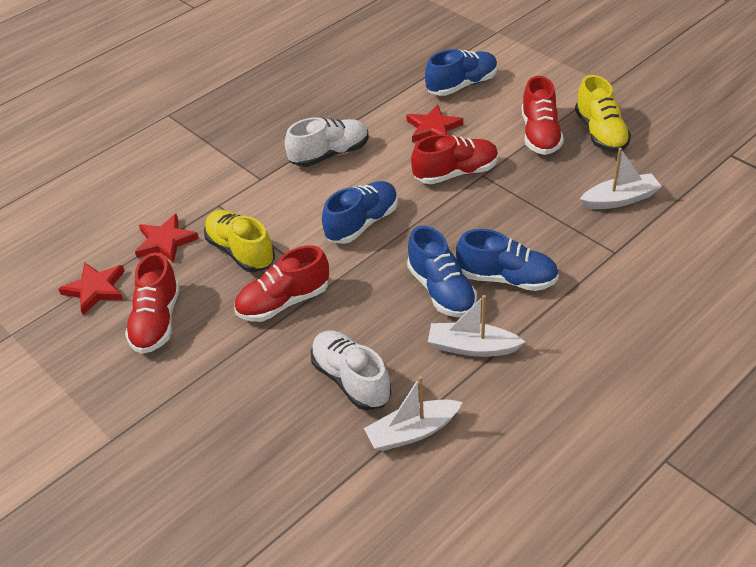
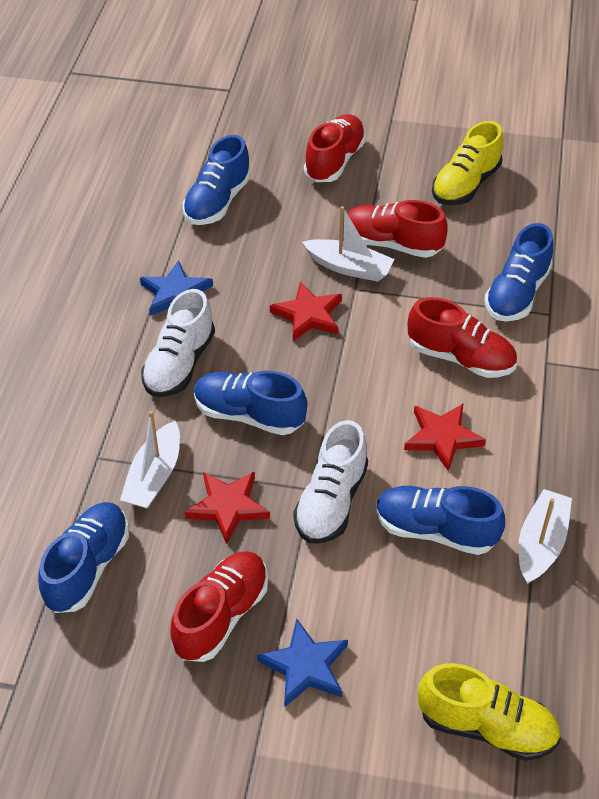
blue shoe: 4 -> 5
blue star: 0 -> 2

